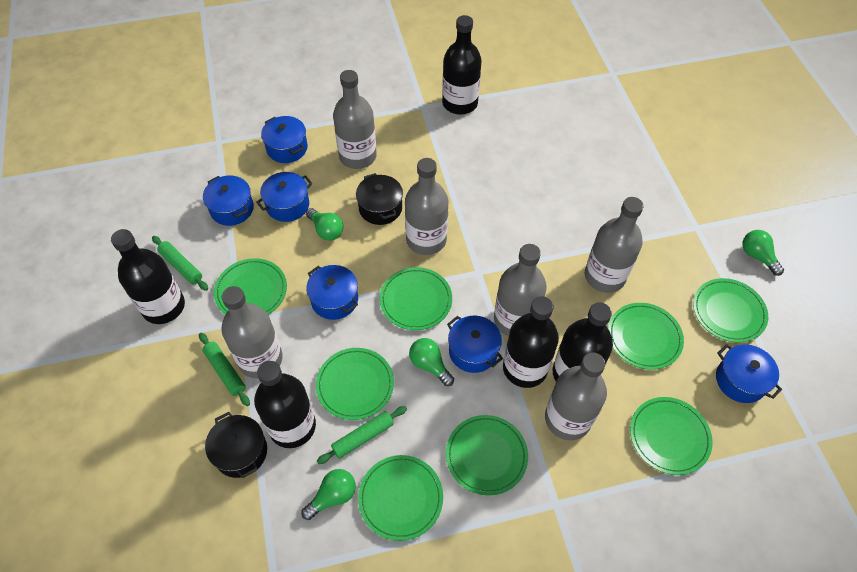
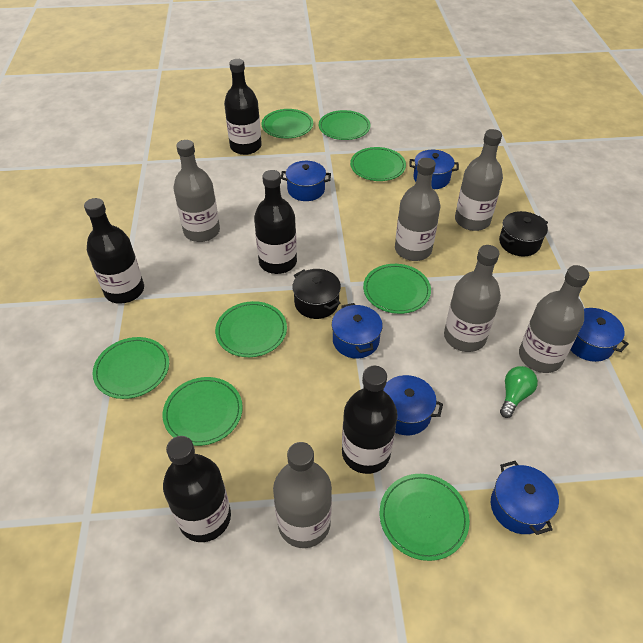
green light bulb: 4 -> 1
green rolling pin: 3 -> 0

